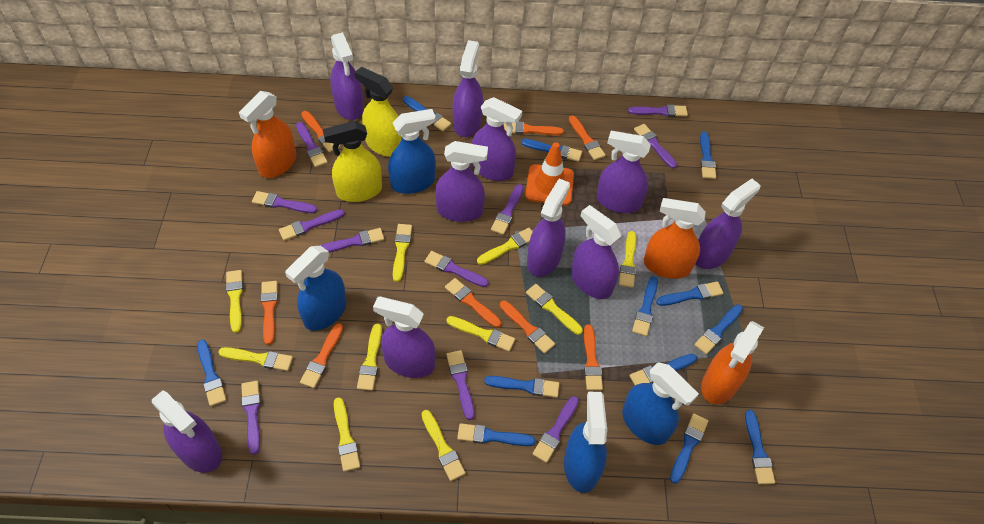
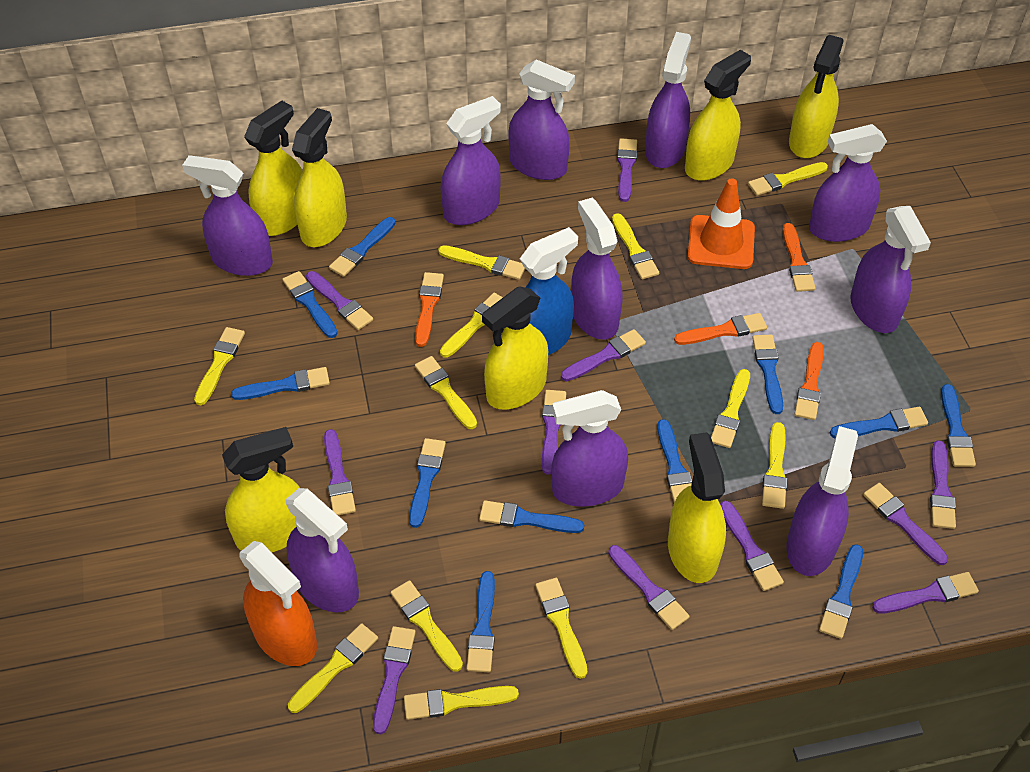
blue brush: 12 -> 11
blue spray bottle: 4 -> 1
orange brush: 8 -> 4
orange spray bottle: 3 -> 1
yellow brush: 10 -> 12
yellow spray bottle: 2 -> 7

